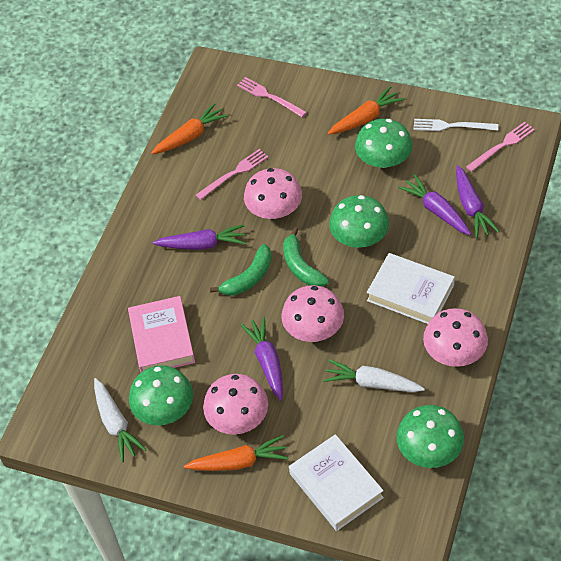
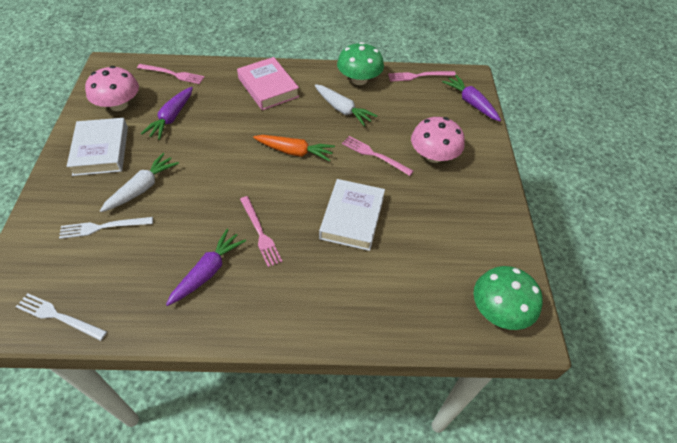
green banana: 2 -> 0
green mushroom: 4 -> 2
orange carrot: 3 -> 1
pink fork: 3 -> 4
pink mushroom: 4 -> 2
purple carrot: 4 -> 3
white fork: 1 -> 2

